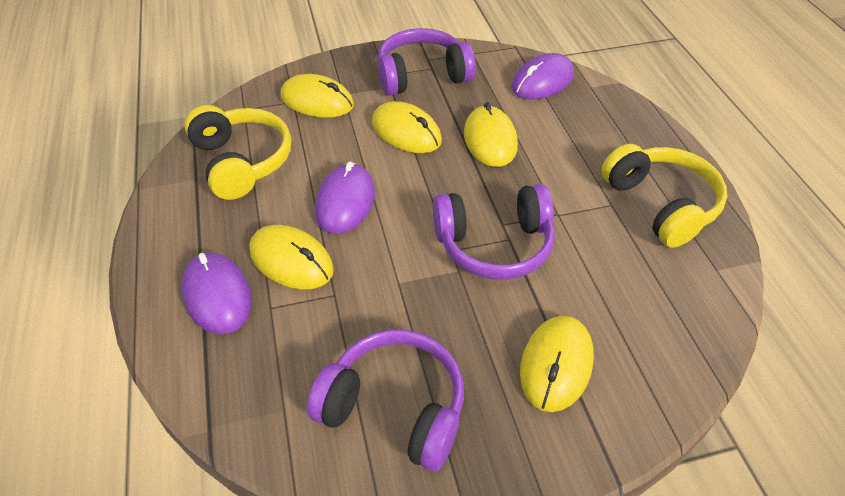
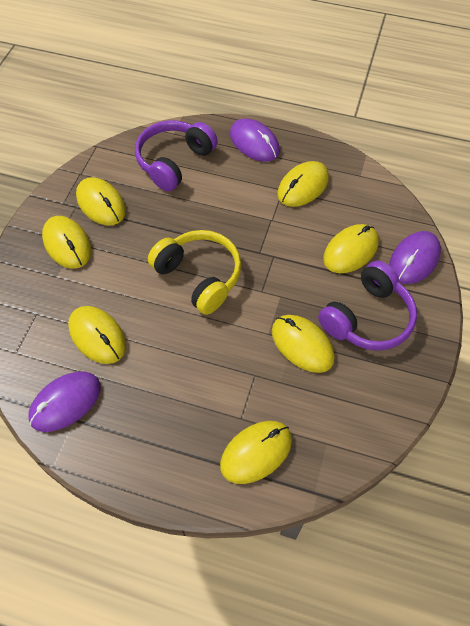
purple headphones: 3 -> 2
yellow headphones: 2 -> 1
yellow mouse: 5 -> 7

